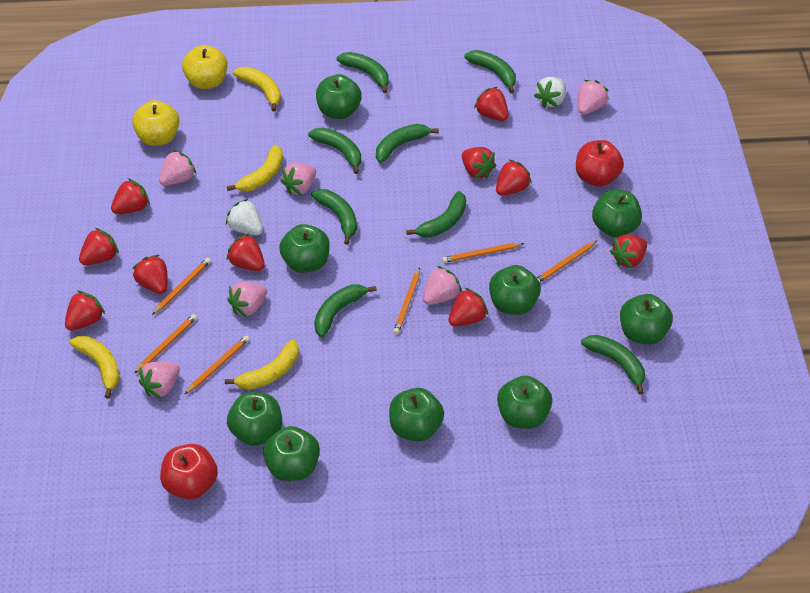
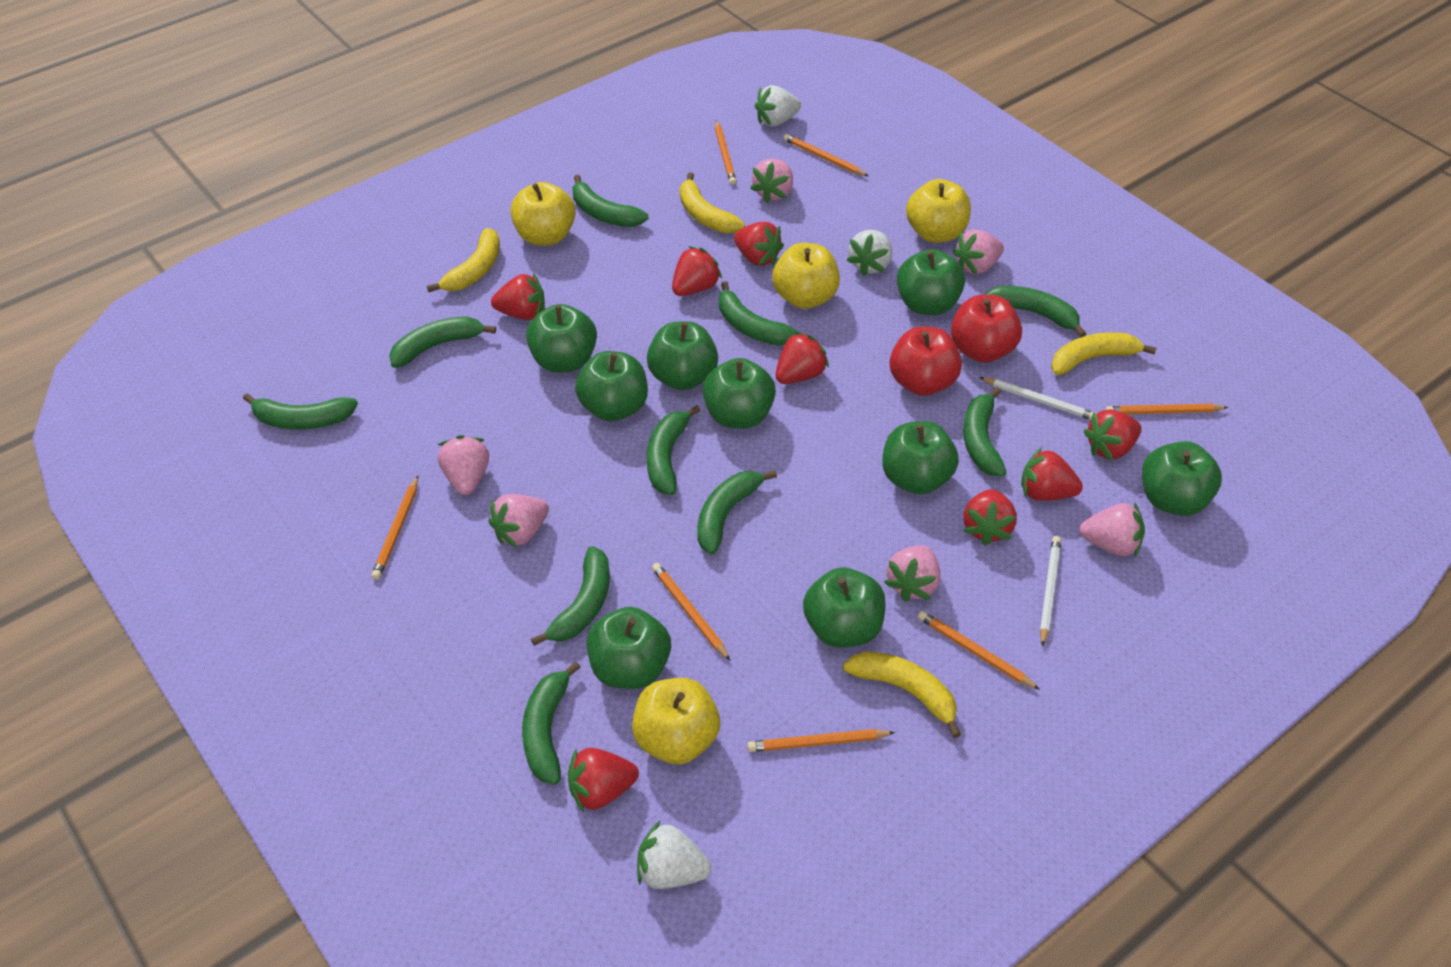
green banana: 8 -> 10
orange pencil: 6 -> 7
red strawberry: 10 -> 8
white pencil: 0 -> 2
white strawberry: 2 -> 3
yellow apple: 2 -> 4

